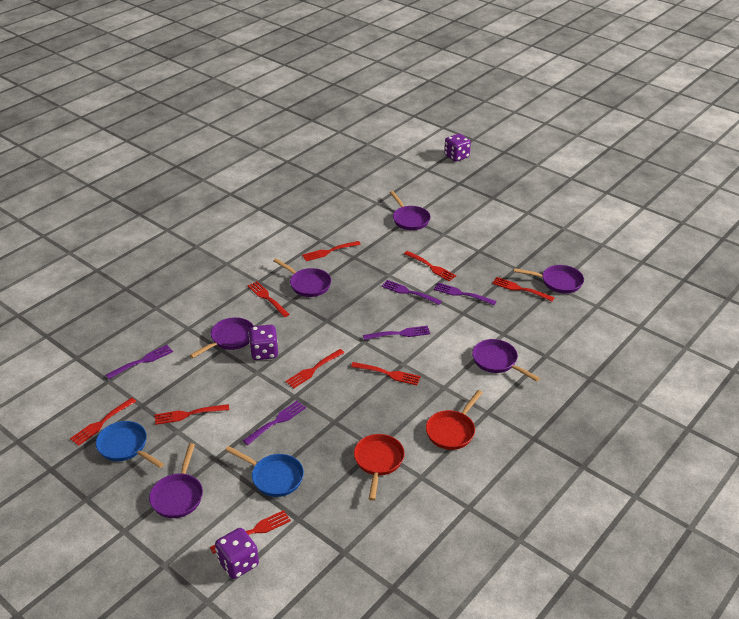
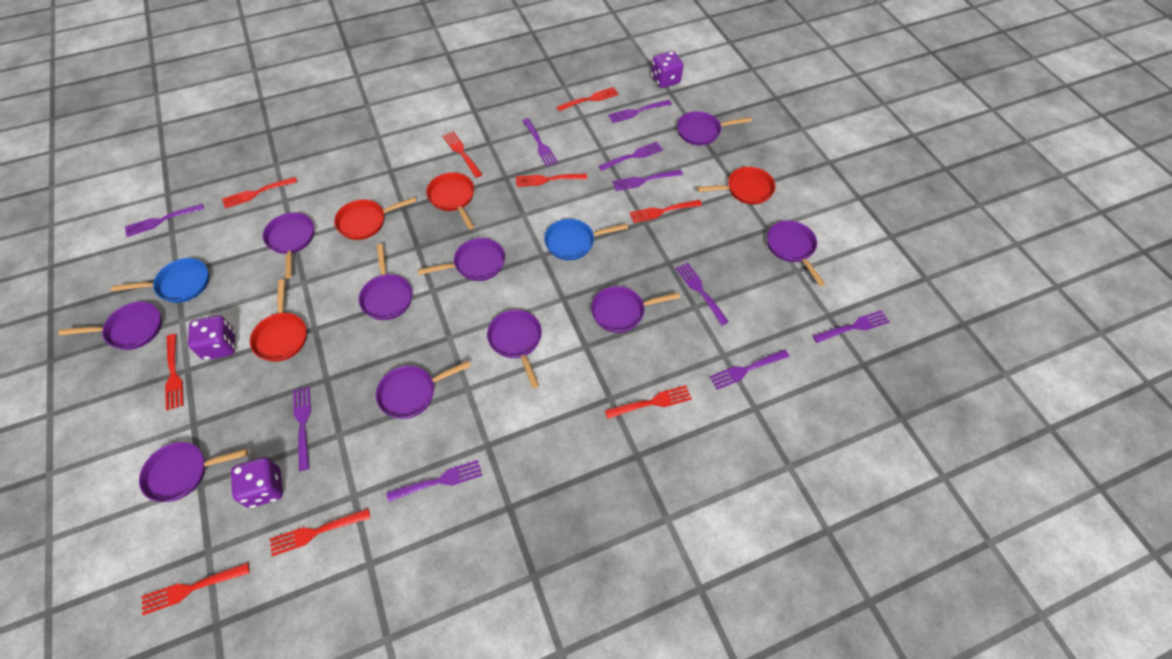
purple fork: 5 -> 10
purple pan: 6 -> 10
red pan: 2 -> 4

